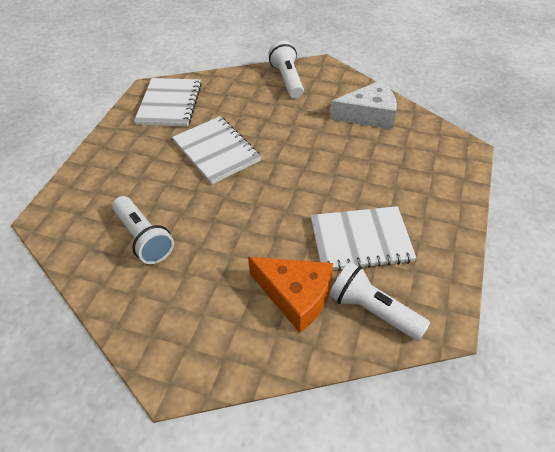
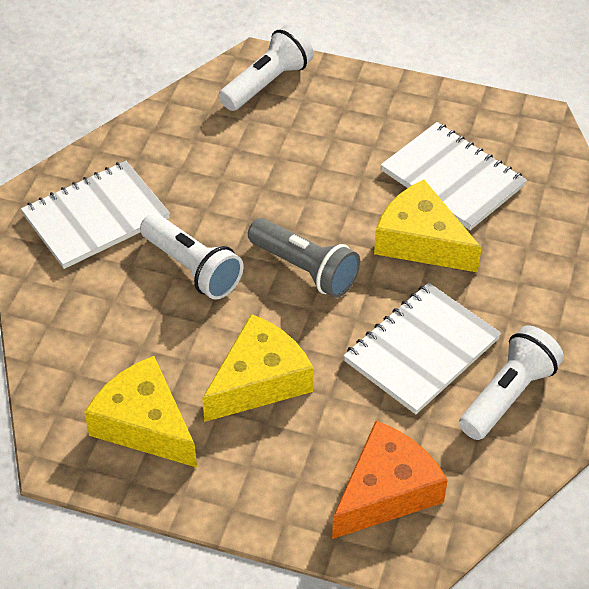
grey flashlight: 0 -> 1
white cheese: 1 -> 0
yellow cheese: 0 -> 3

